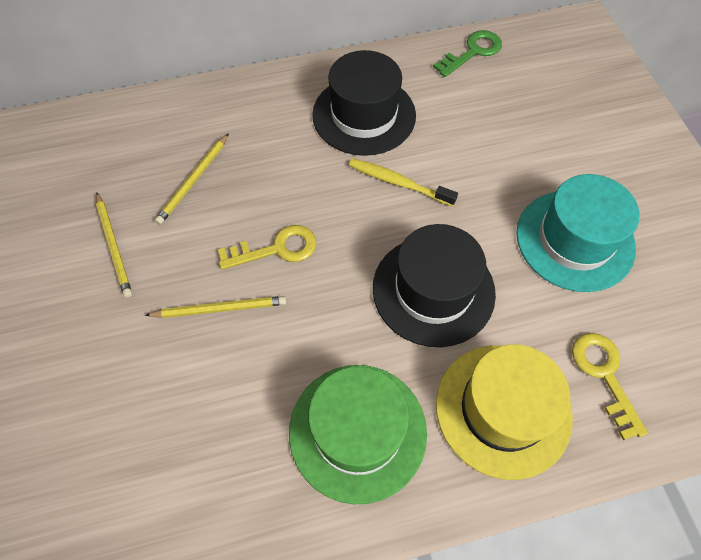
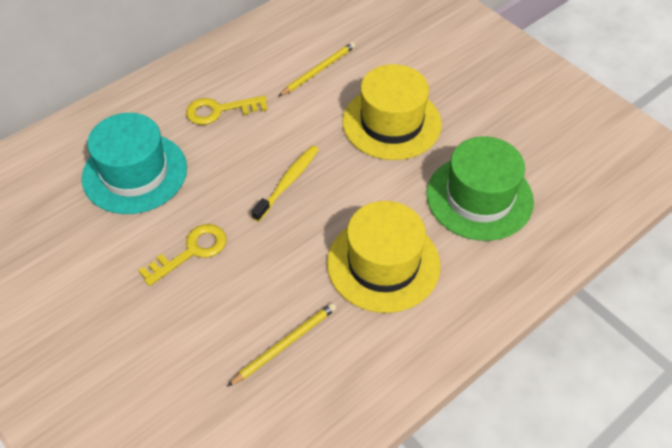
black hat: 2 -> 0
green key: 1 -> 0
yellow hat: 1 -> 2
yellow pencil: 3 -> 2

